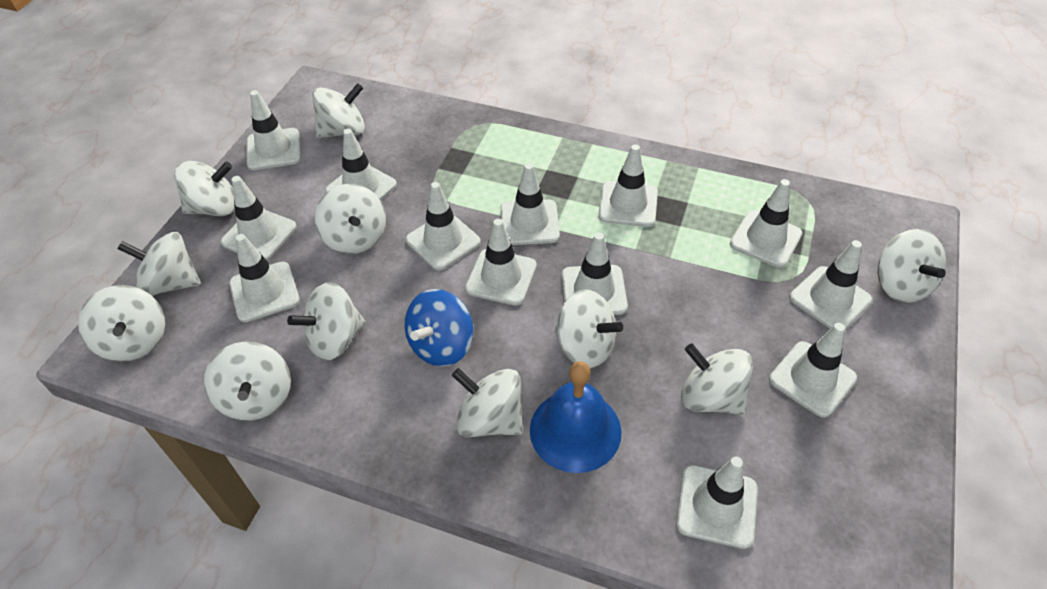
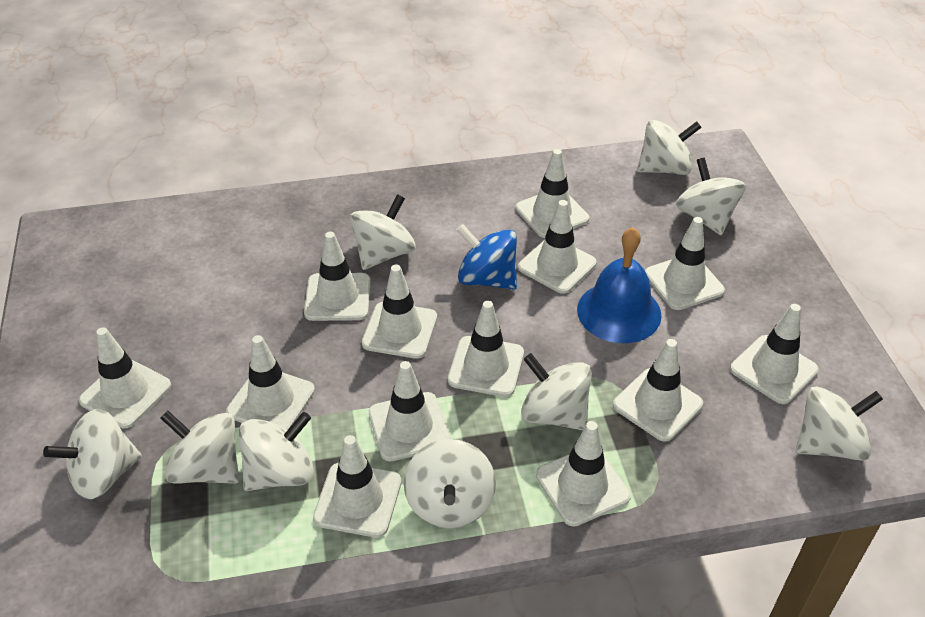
white spinning top: 11 -> 9

